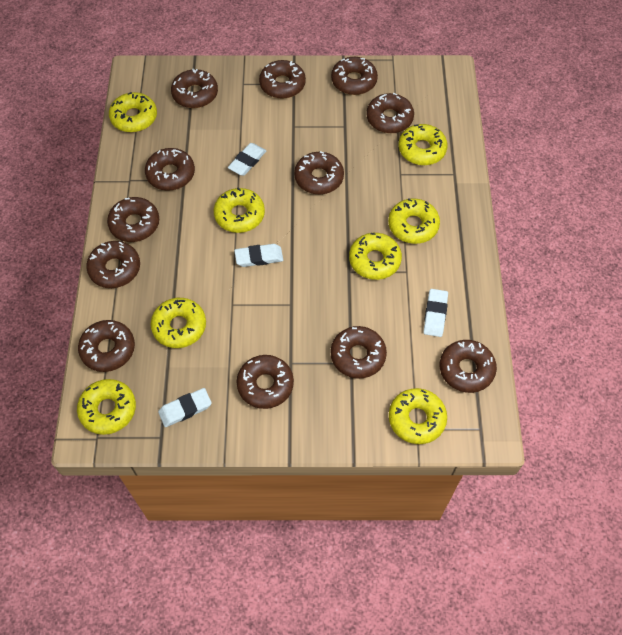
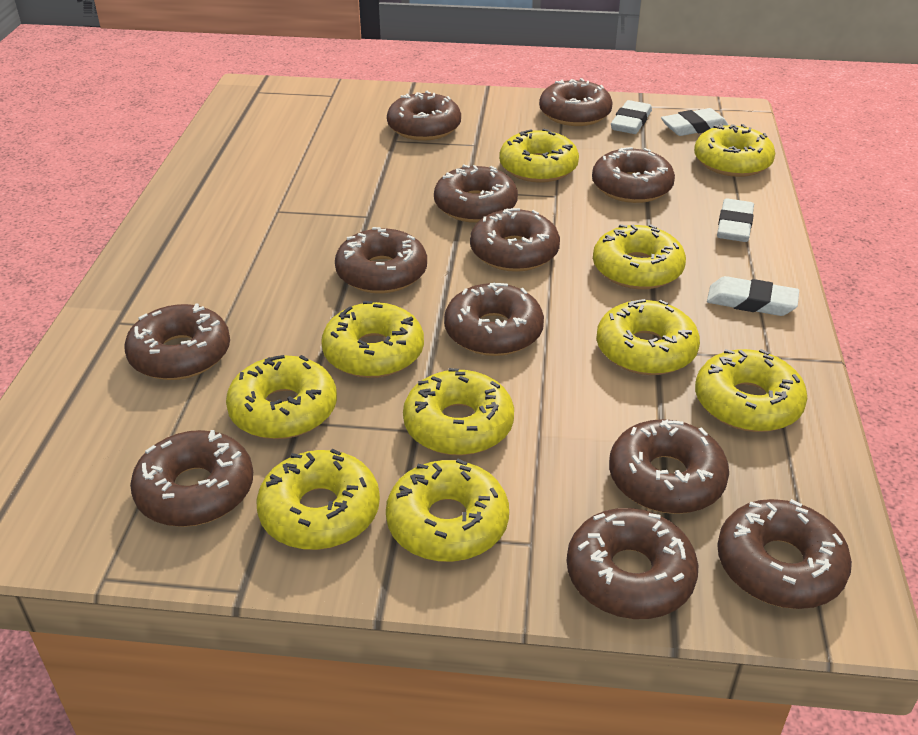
yellow donut: 8 -> 10

